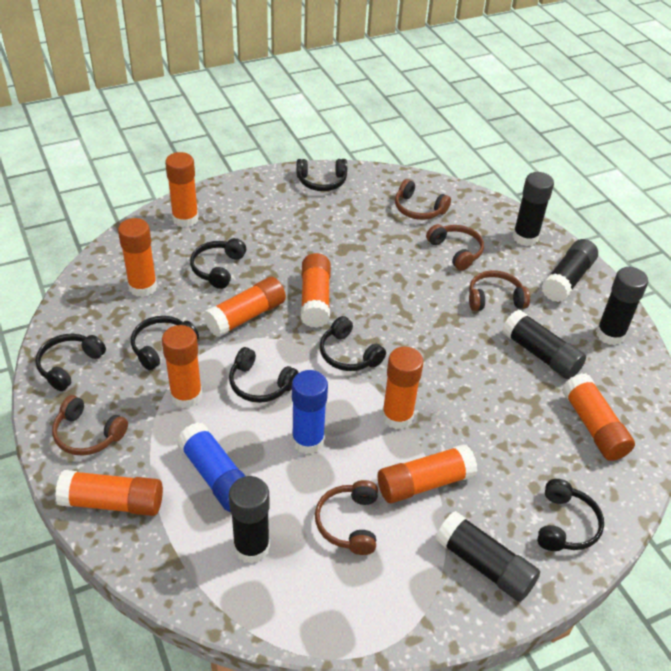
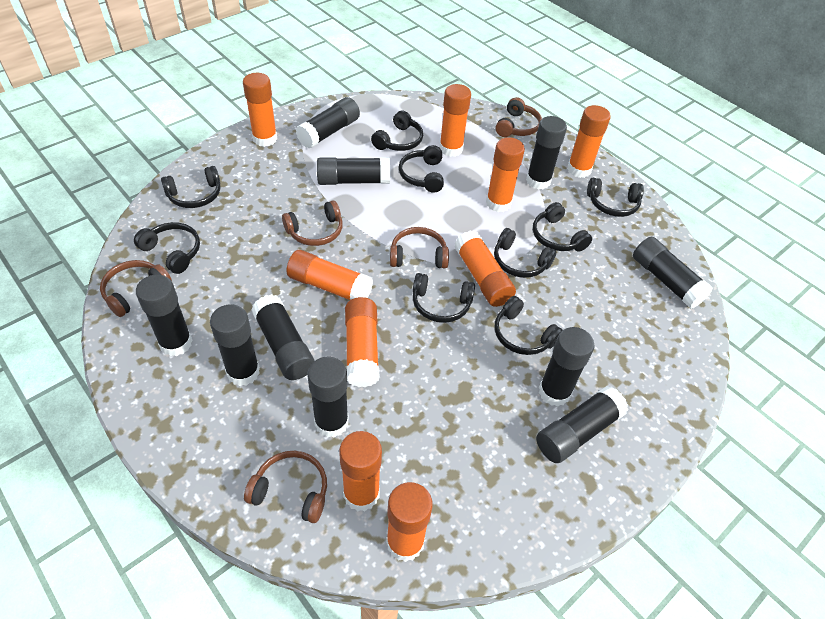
black glue stick: 6 -> 10
black headphones: 7 -> 9
blue glue stick: 2 -> 0

